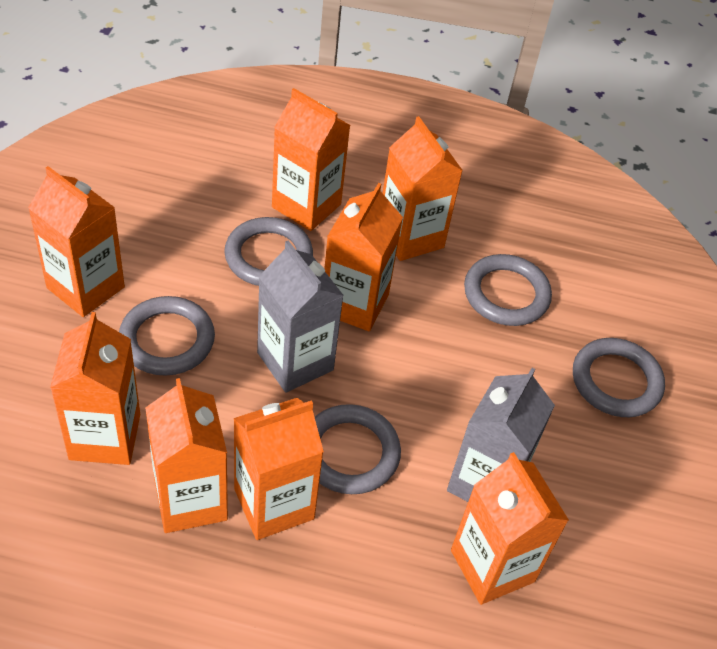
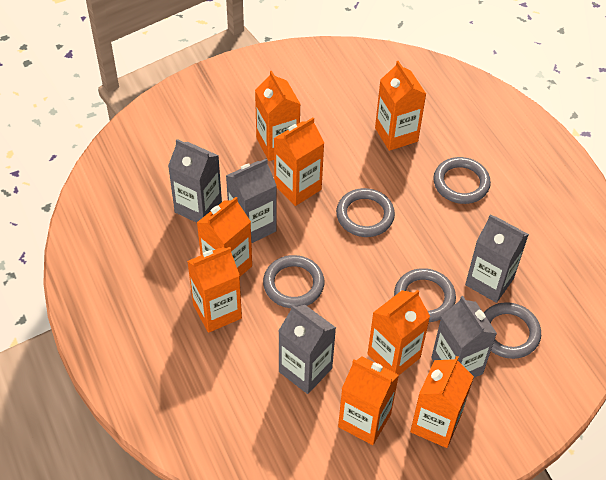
grey carton: 2 -> 5

